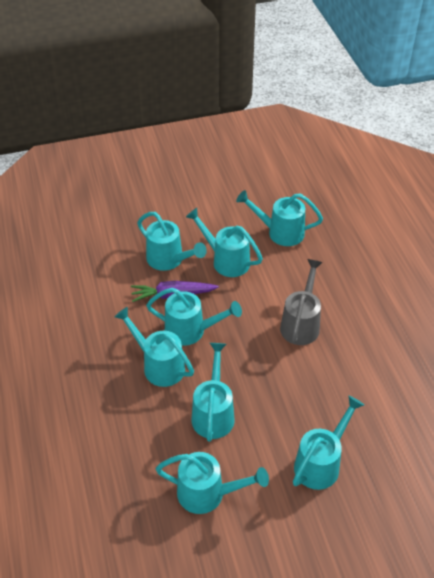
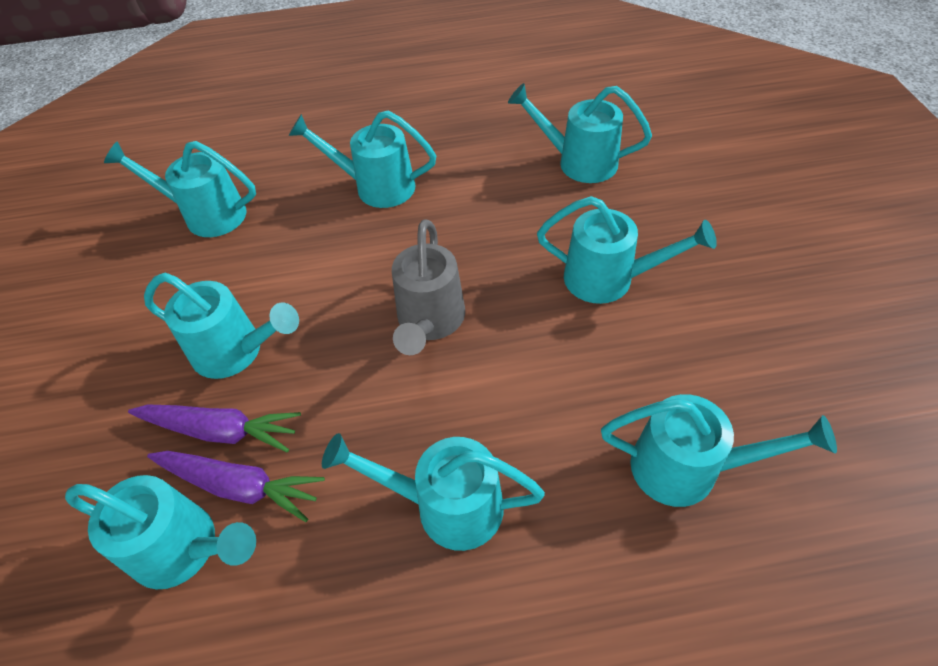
purple carrot: 1 -> 2

